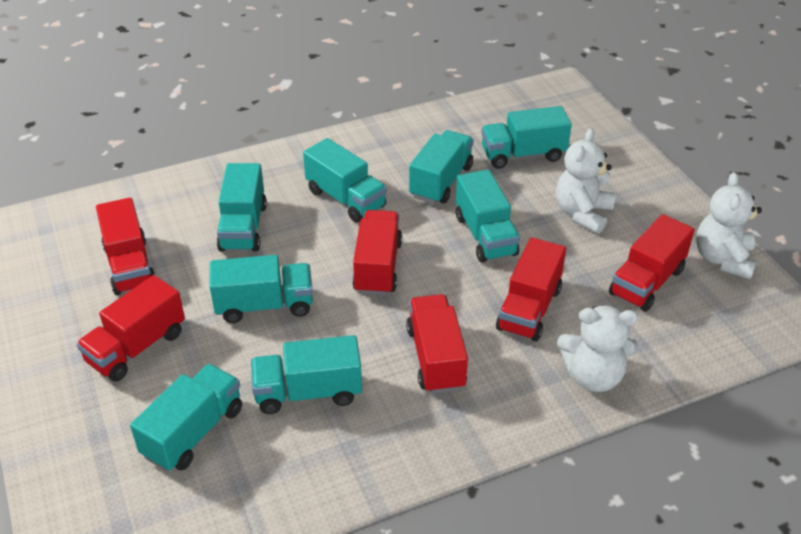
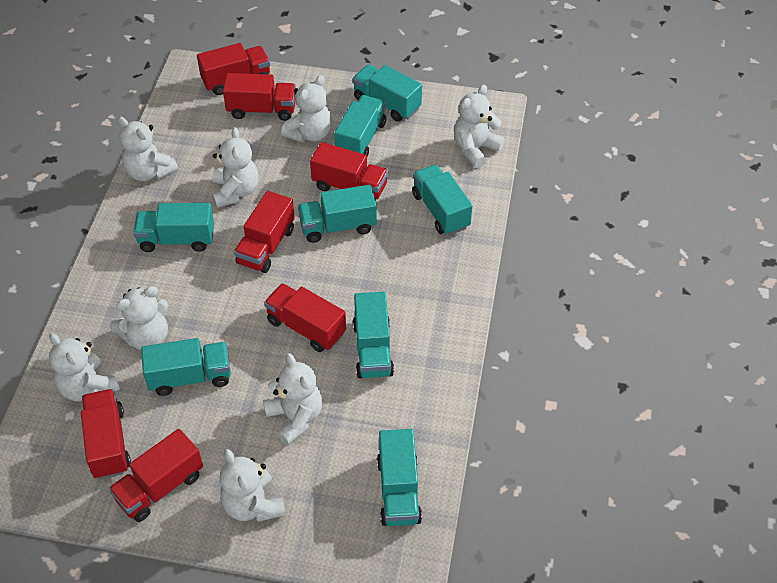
red truck: 6 -> 7
white teddy bear: 3 -> 8

